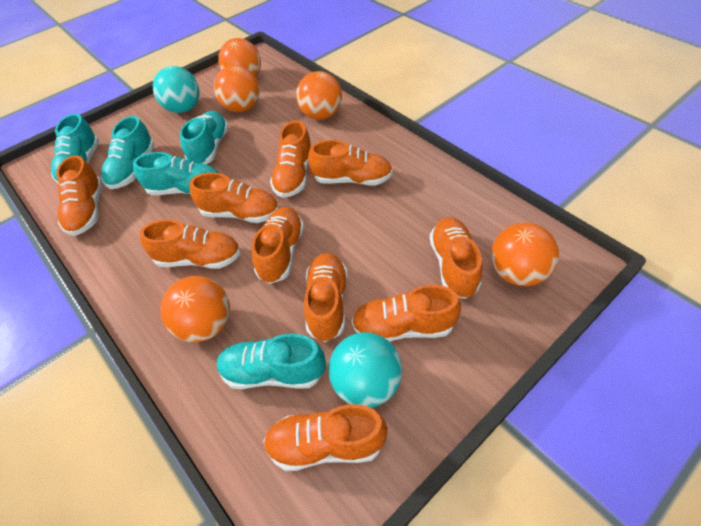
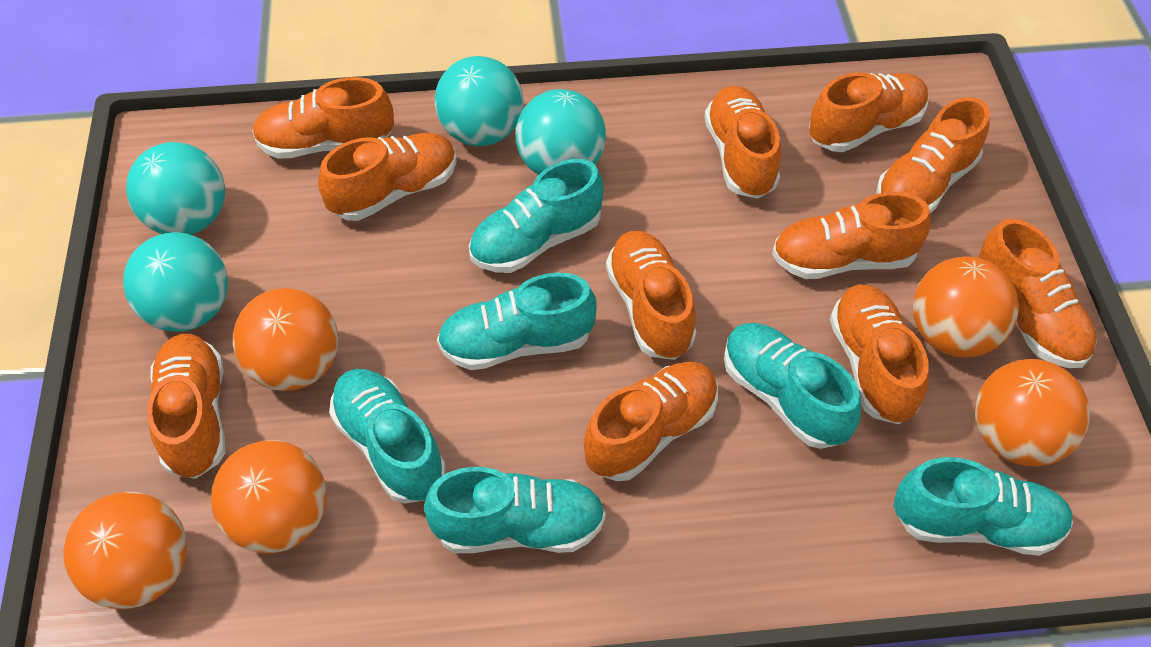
orange shoe: 10 -> 11
turquoise ball: 2 -> 4
turquoise shoe: 5 -> 6

